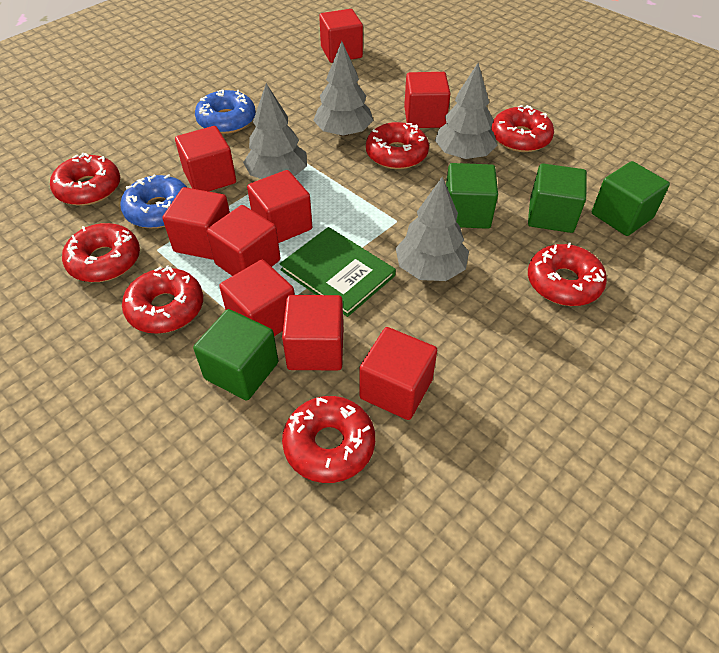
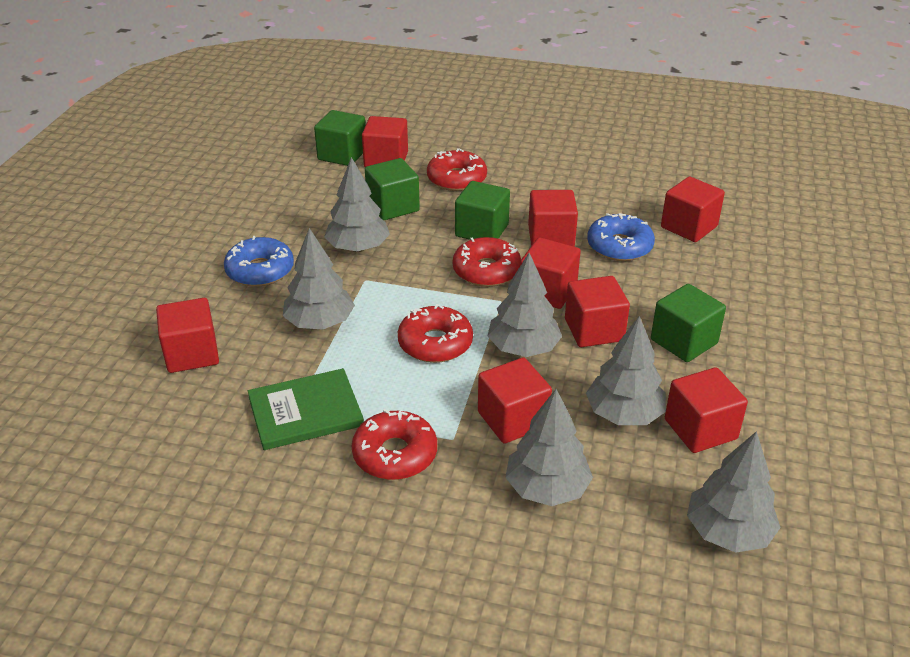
grey tree: 4 -> 6
red cube: 9 -> 8
red donut: 7 -> 4

